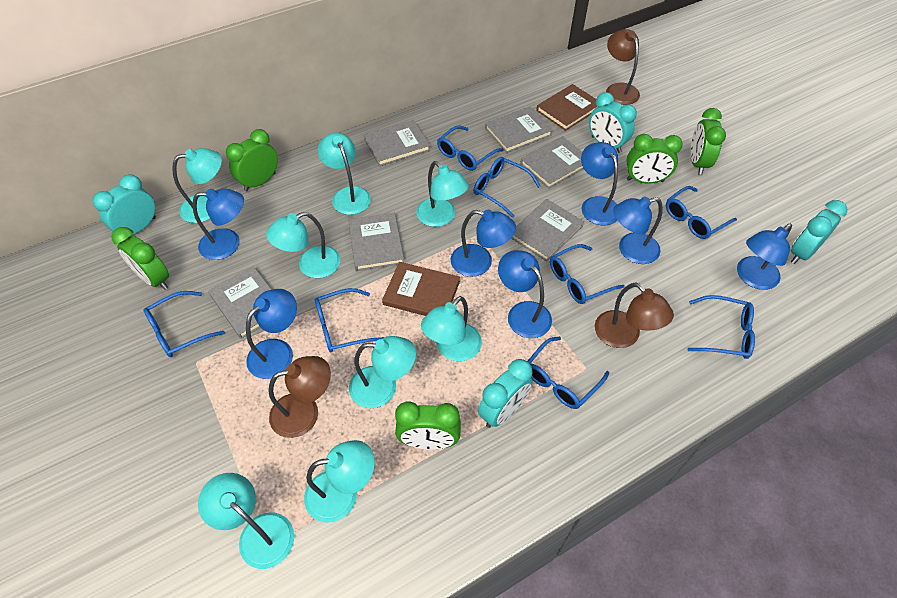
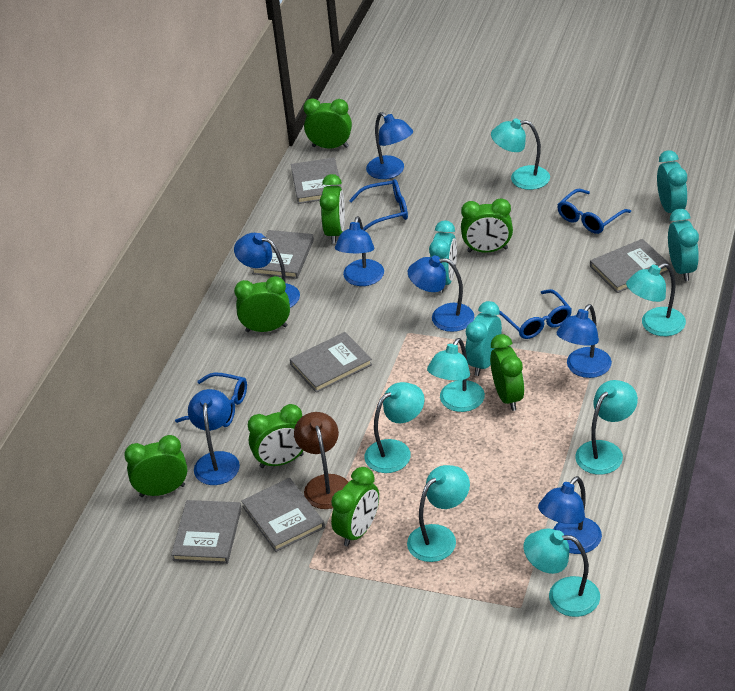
blue glasses: 8 -> 4
brown book: 2 -> 0
brown lamp: 3 -> 1
green clock: 5 -> 8
turquoise lamp: 8 -> 7

